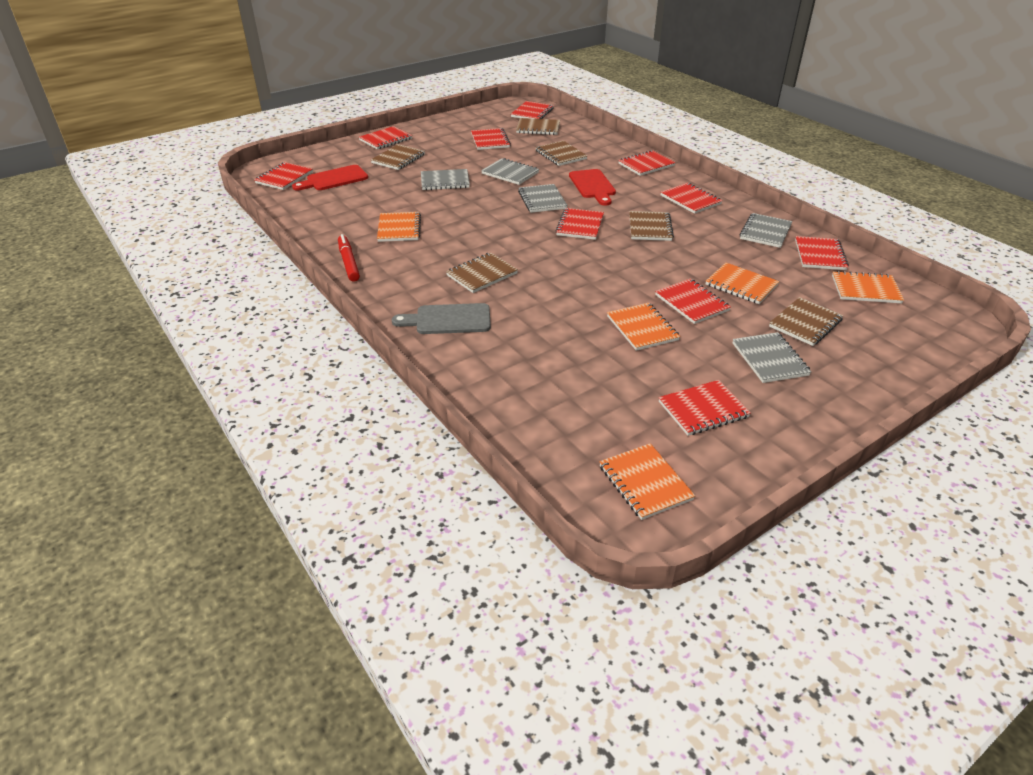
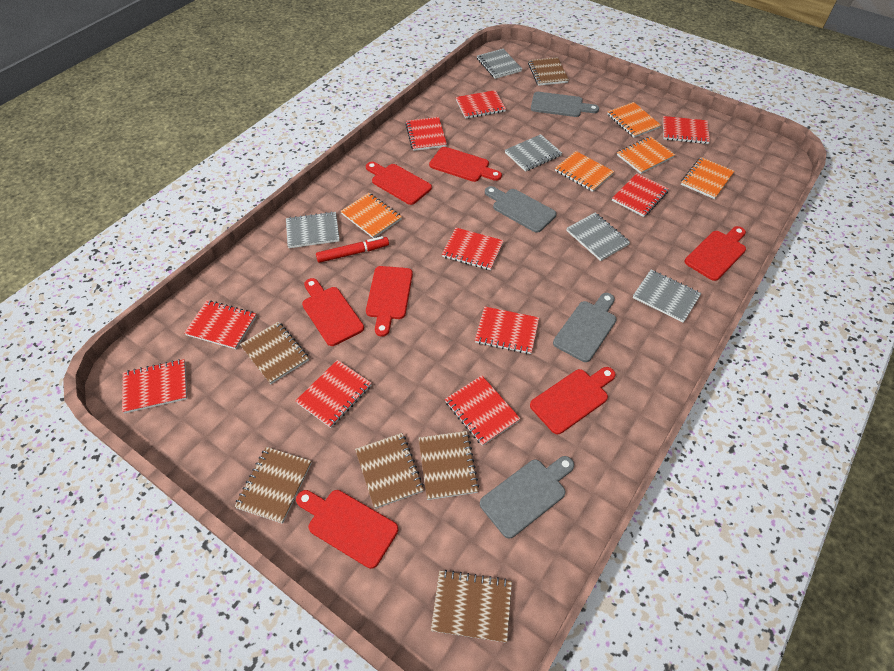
grey cutting board: 1 -> 4
red cutting board: 2 -> 7

